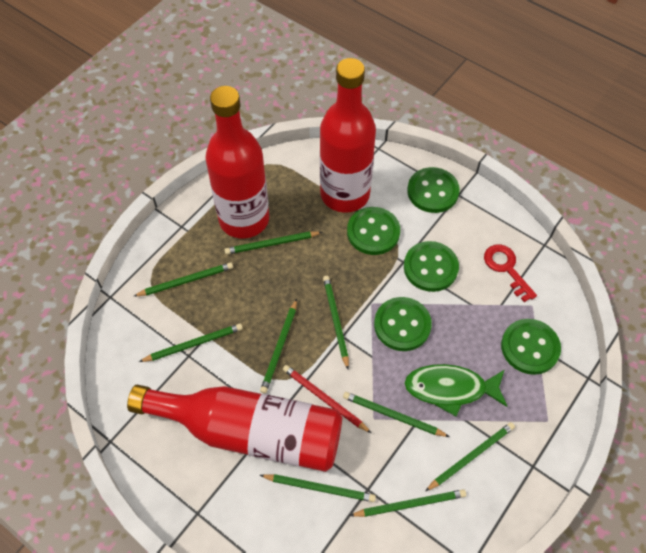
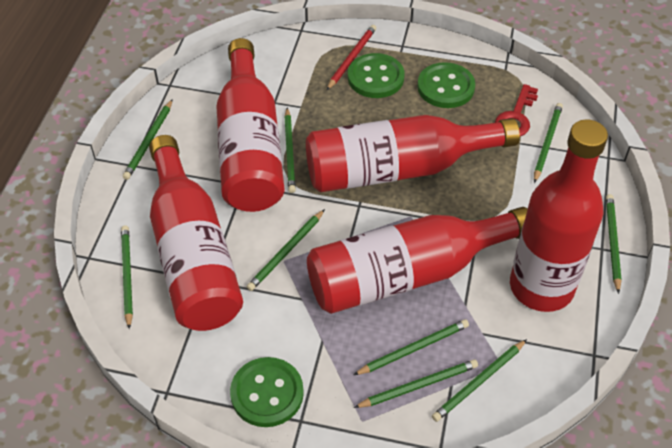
green button: 5 -> 3
green fish: 1 -> 0
red bottle: 3 -> 5

